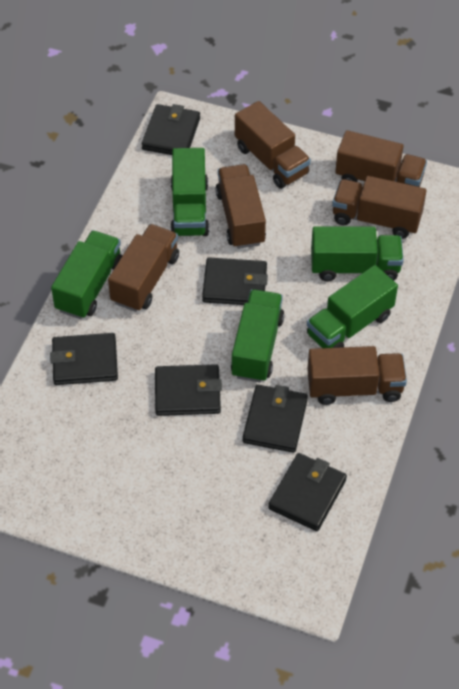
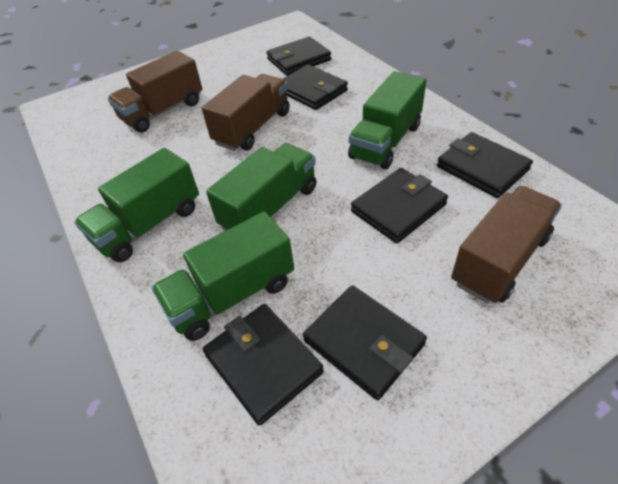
brown truck: 6 -> 3
green truck: 5 -> 4

